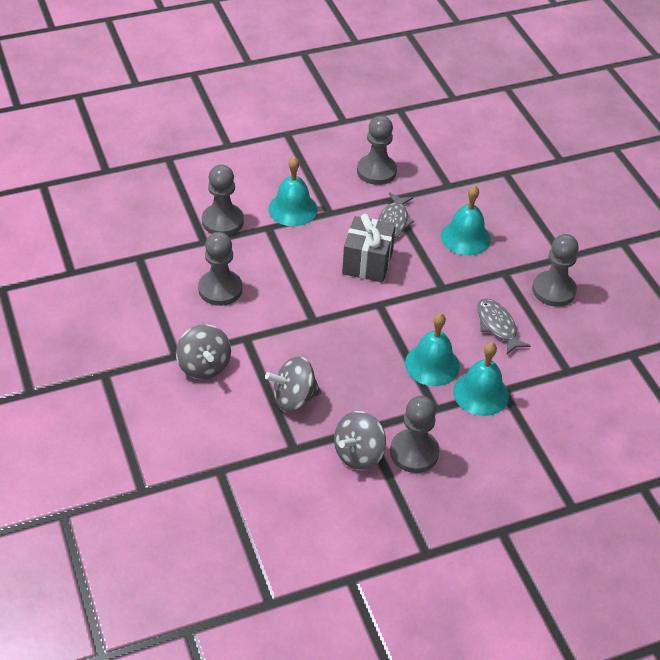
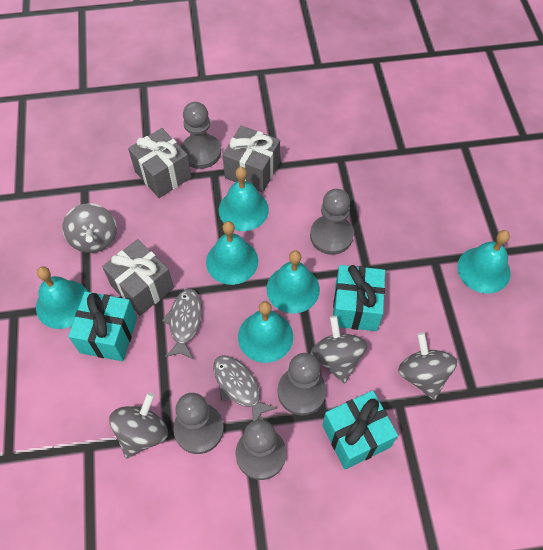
grey gift: 1 -> 3
grey spinning top: 3 -> 4
turquoise bell: 4 -> 6
turquoise gift: 0 -> 3

